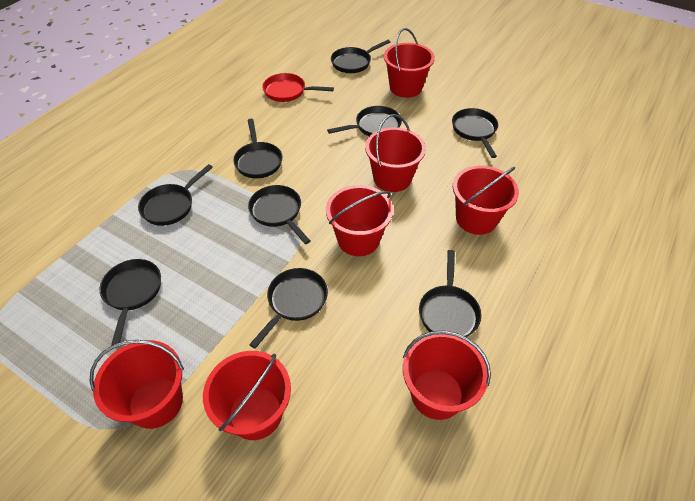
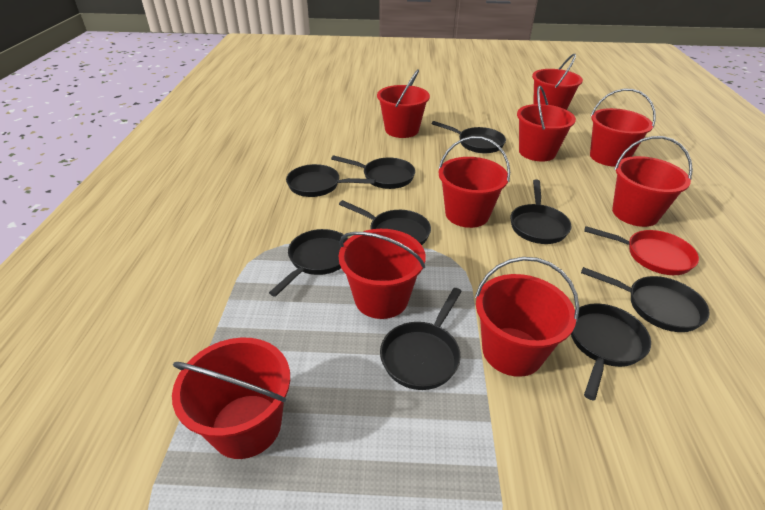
red bucket: 7 -> 9

